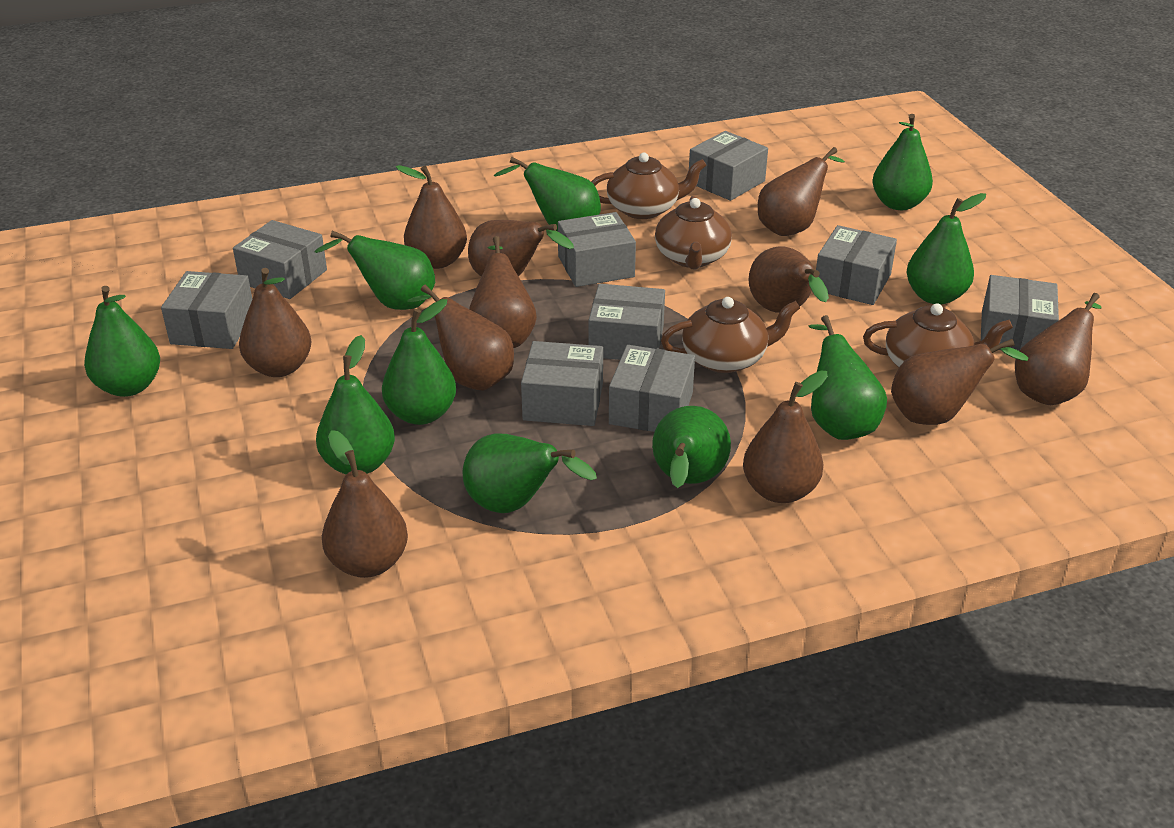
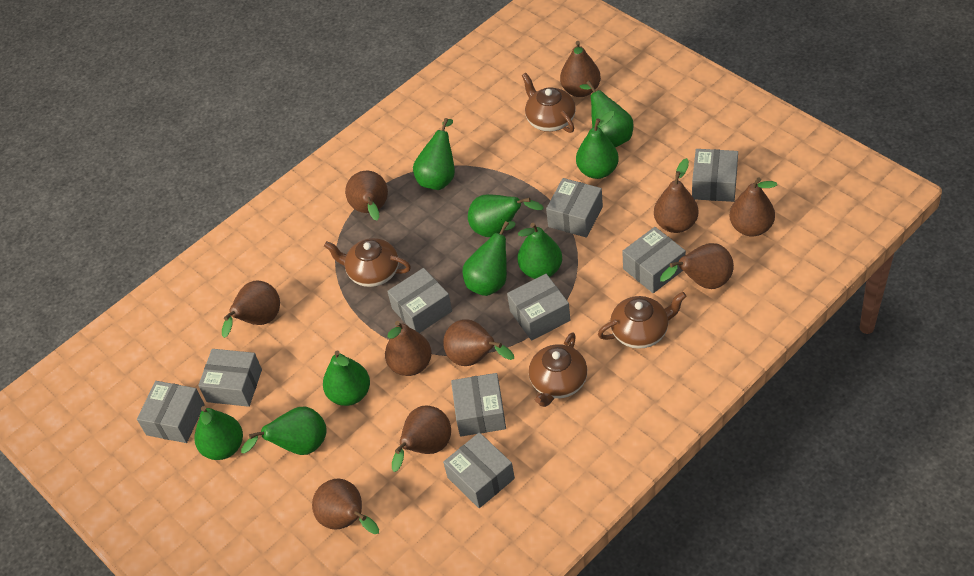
brown pear: 11 -> 10
green pear: 10 -> 9

